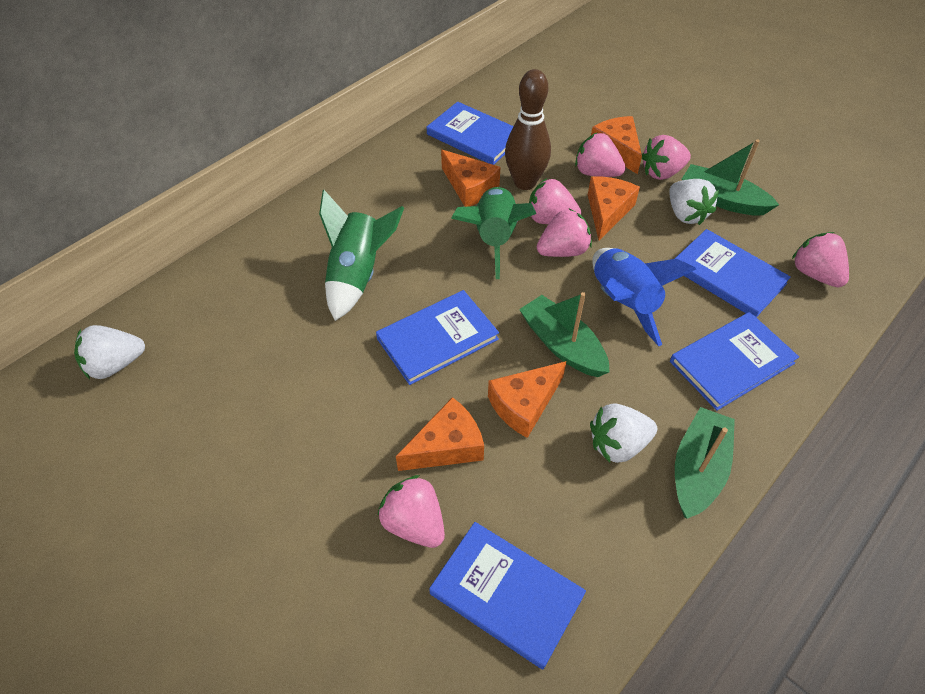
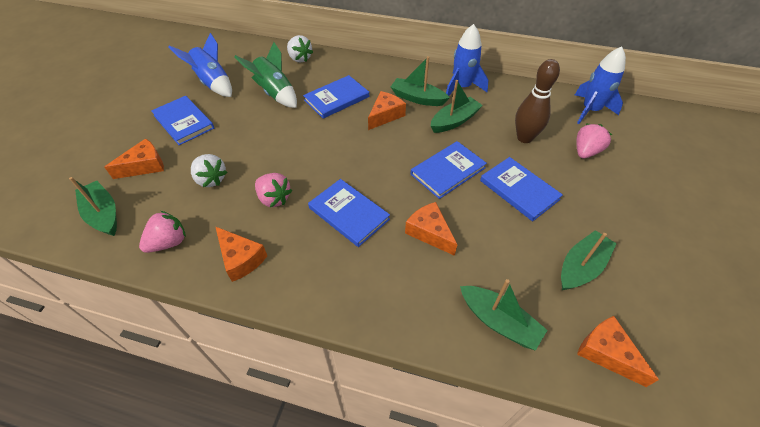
blue rocket: 1 -> 3
green boat: 3 -> 5
green rocket: 2 -> 1
pink strawberry: 6 -> 3
white strawberry: 3 -> 2

